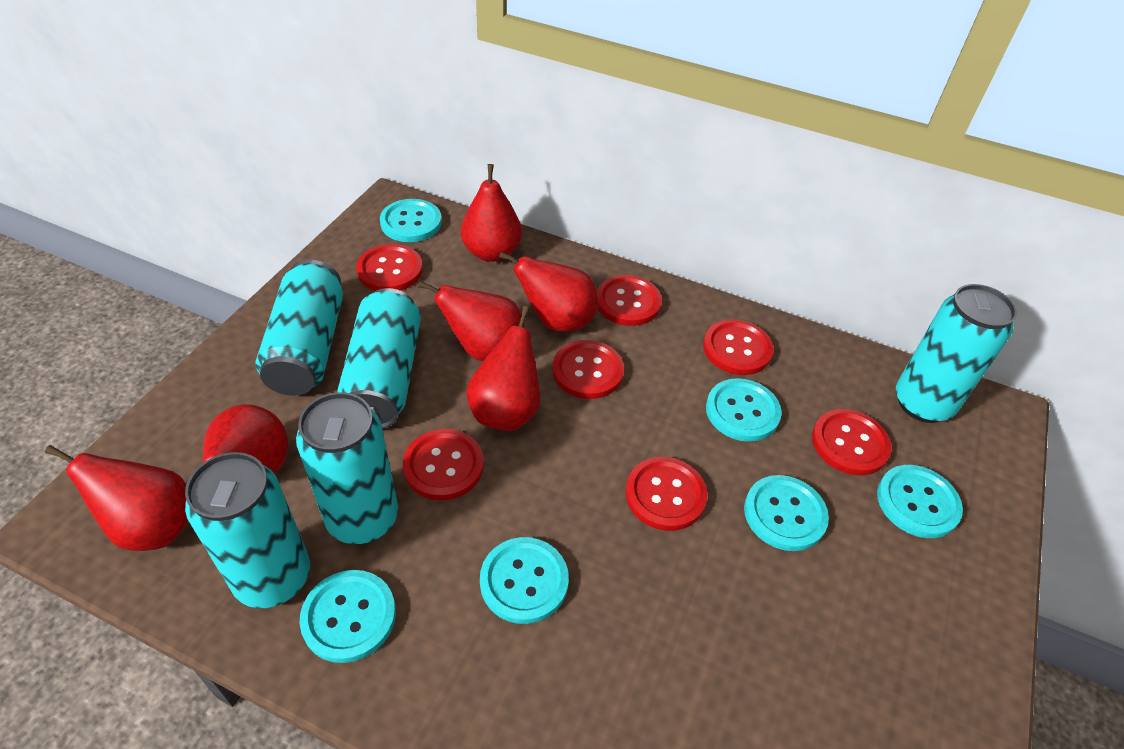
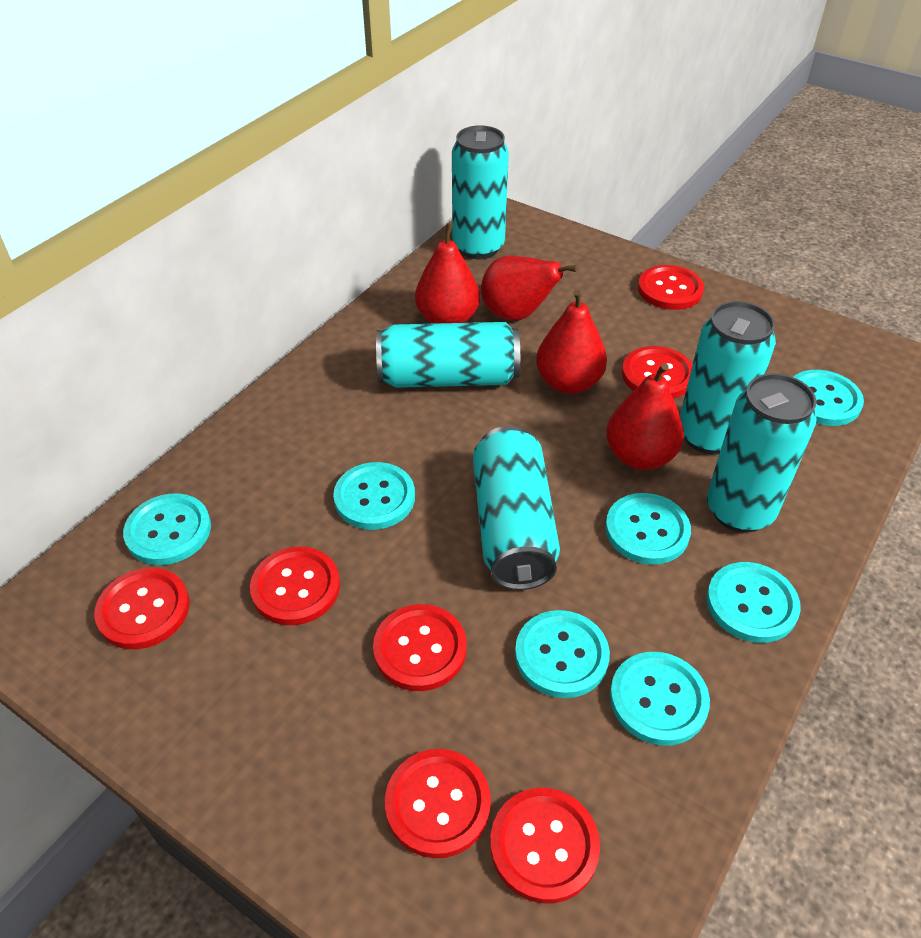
red pear: 6 -> 4
turquoise button: 6 -> 7

